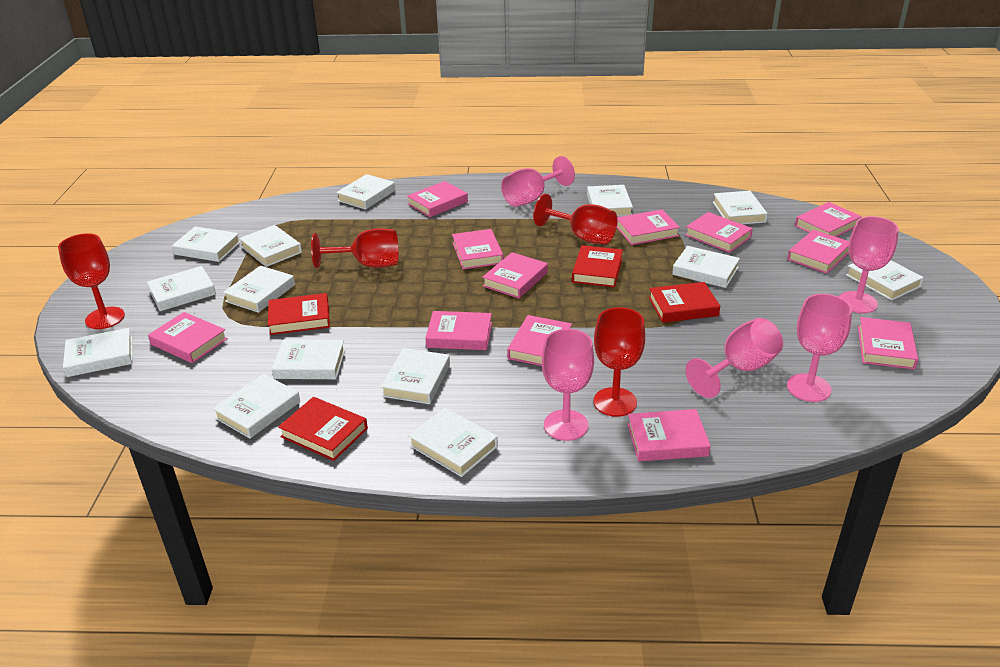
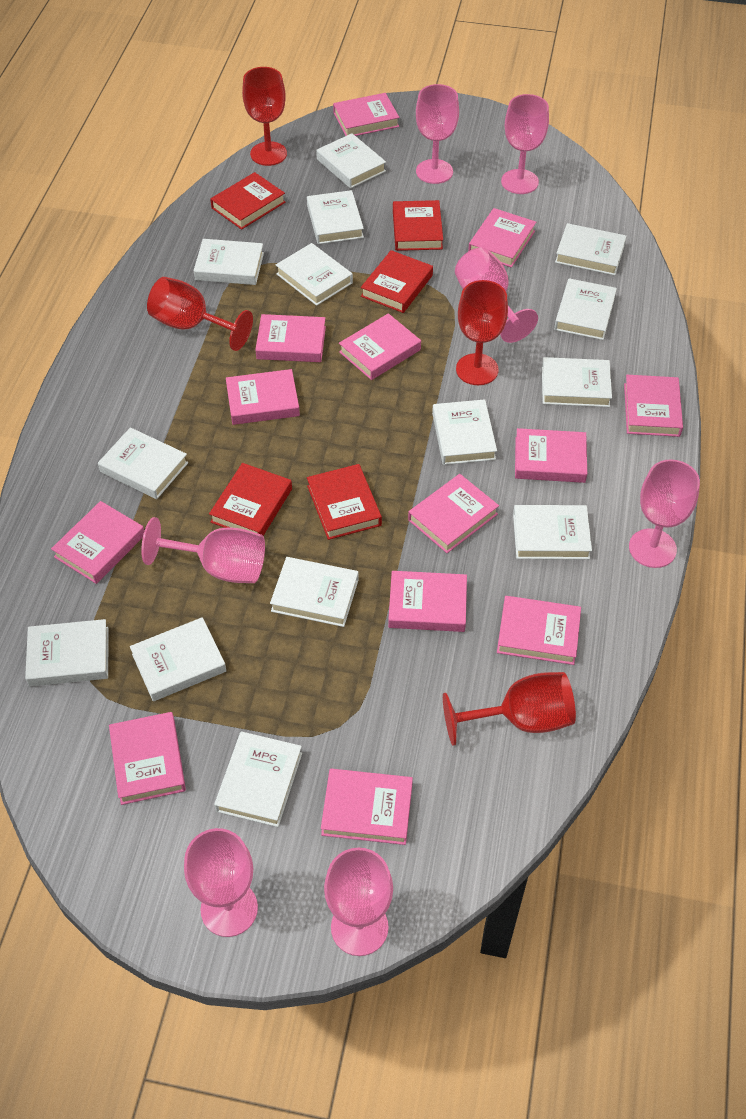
pink book: 12 -> 13
pink goblet: 5 -> 7
red book: 4 -> 5

